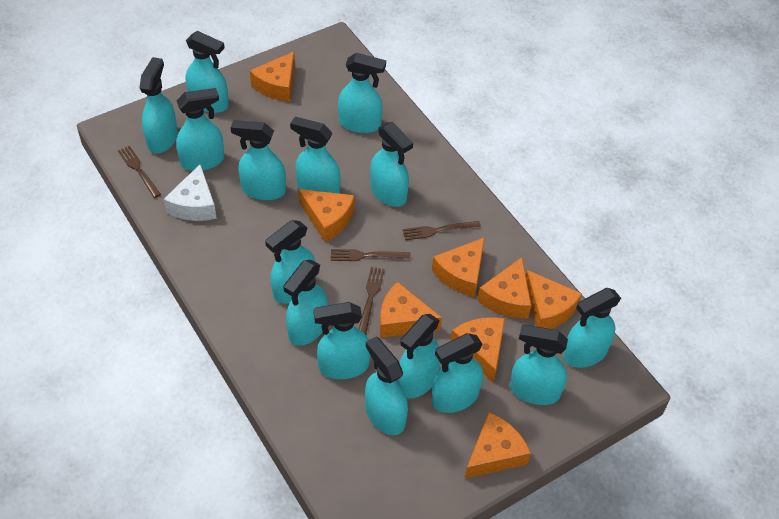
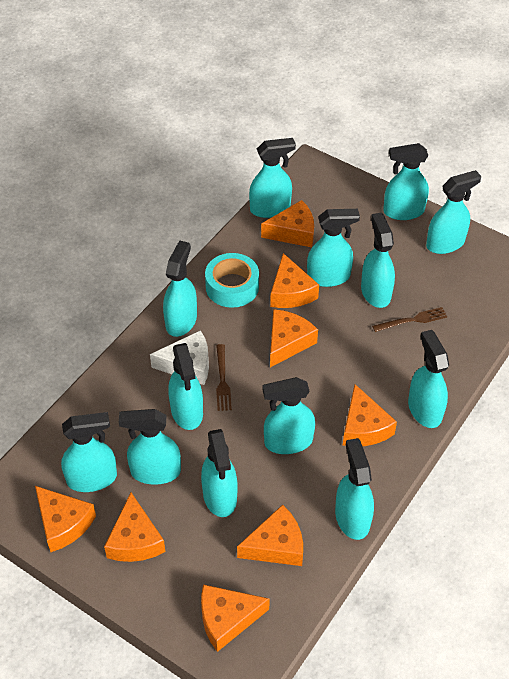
brown fork: 4 -> 2
turquoise spray bottle: 15 -> 13
turquoise tape: 0 -> 1

